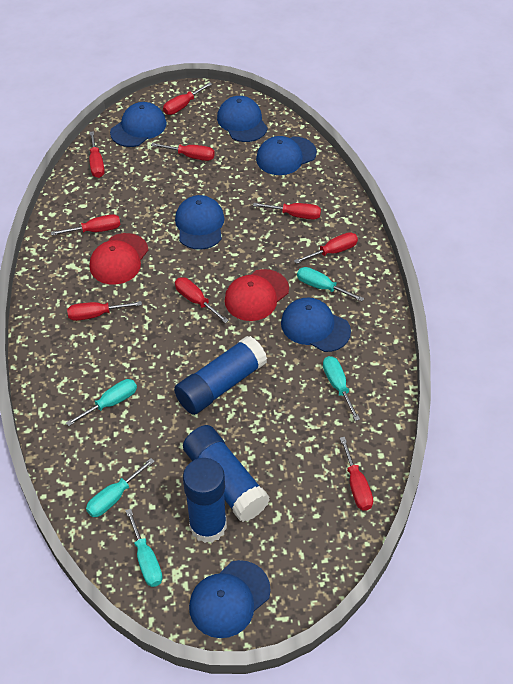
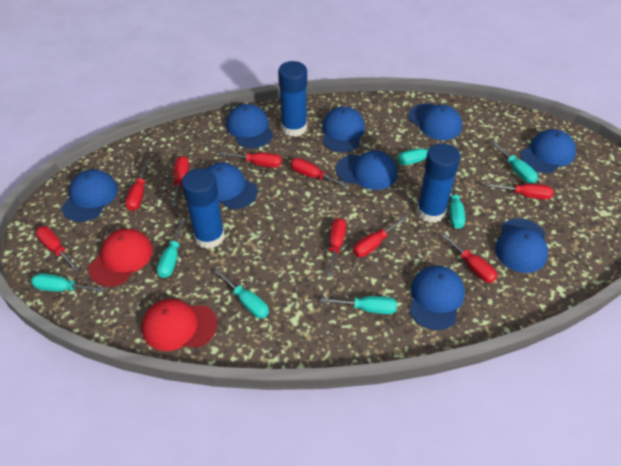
blue cap: 6 -> 9
turquoise screwdriver: 5 -> 7

